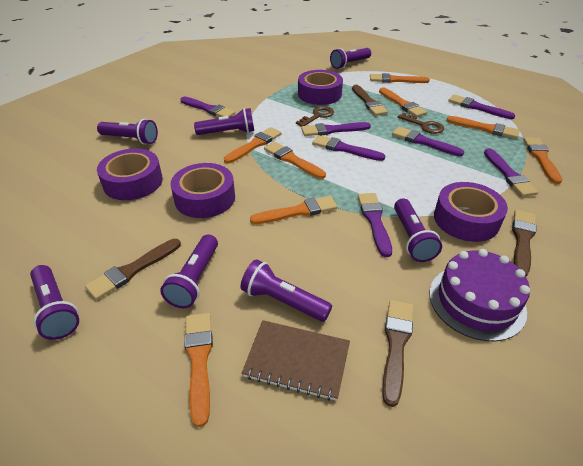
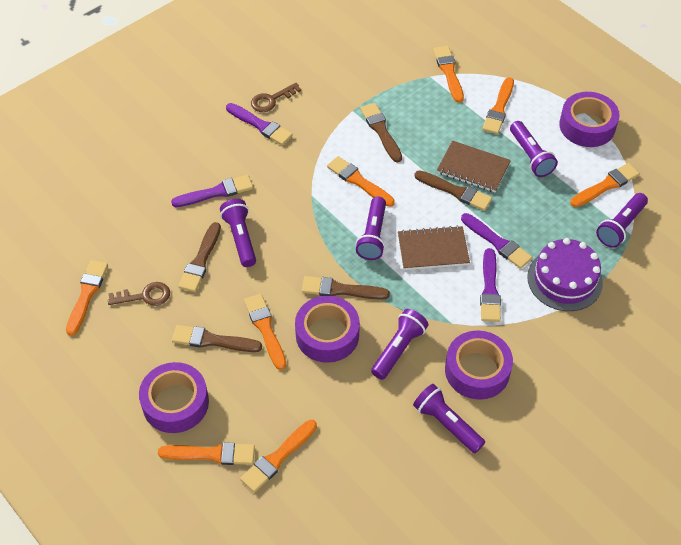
brown brush: 4 -> 5
brown notebook: 1 -> 2
purple brush: 7 -> 4
purple flashlight: 7 -> 6

